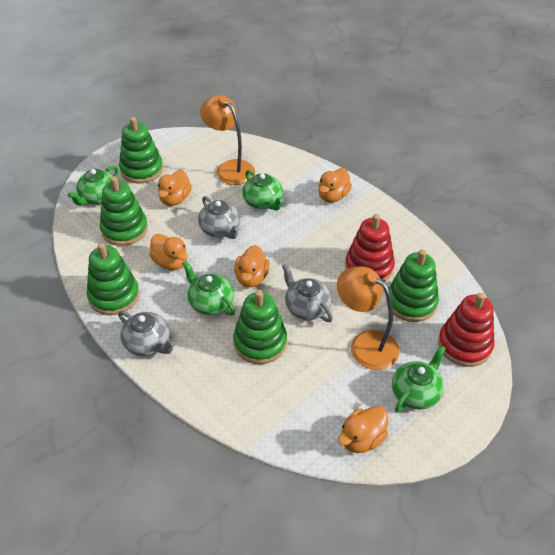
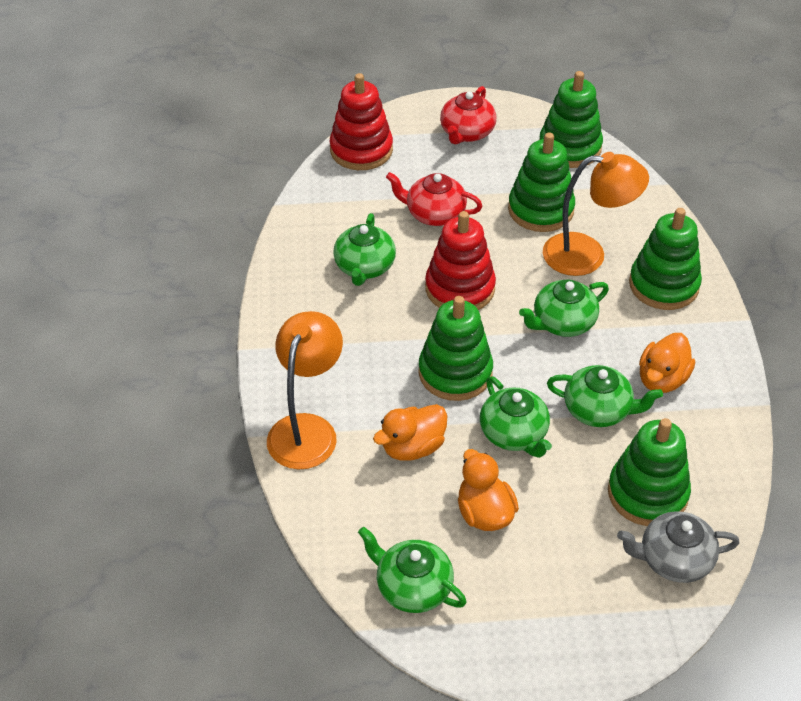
green teapot: 4 -> 5
grey teapot: 3 -> 1
orange duck: 5 -> 3
red teapot: 0 -> 2

